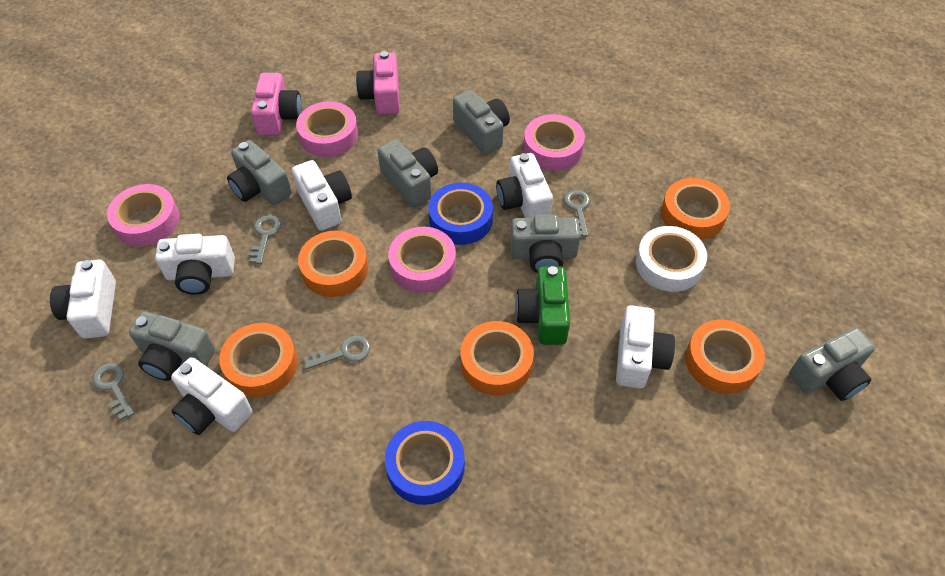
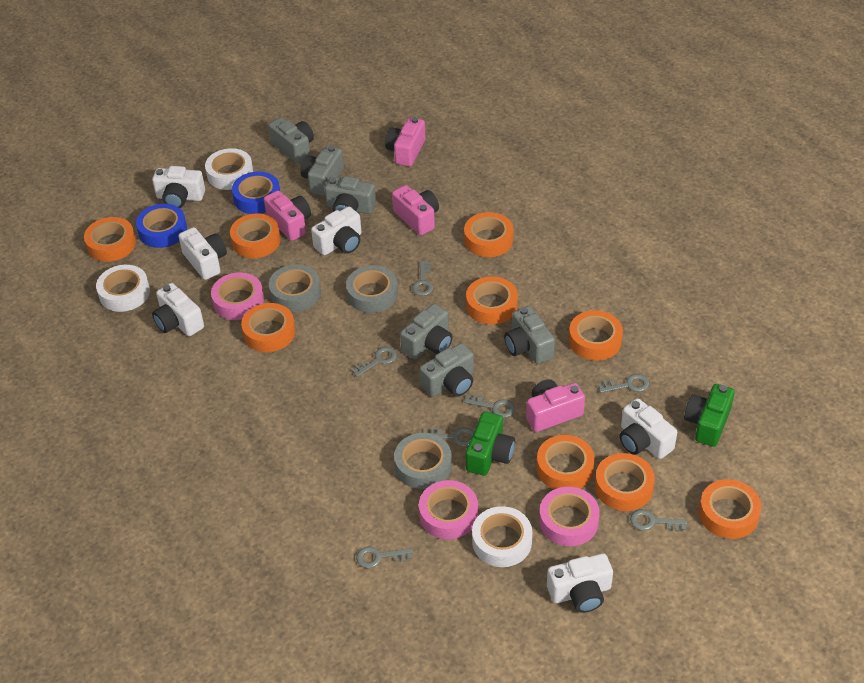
green camera: 1 -> 2
grey key: 4 -> 7
grey tape: 0 -> 3
orange tape: 5 -> 9
pink camera: 2 -> 4
pink tape: 4 -> 3
white tape: 1 -> 3

